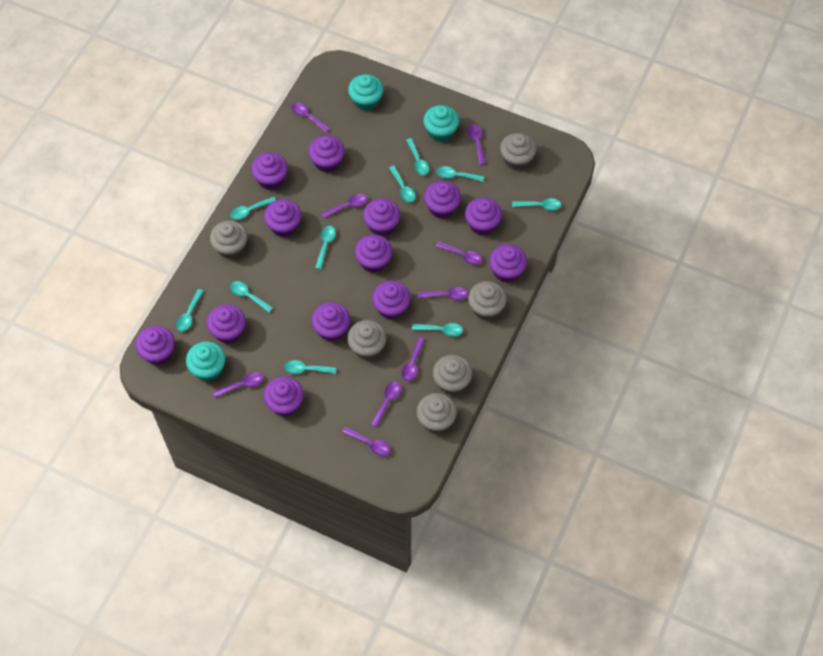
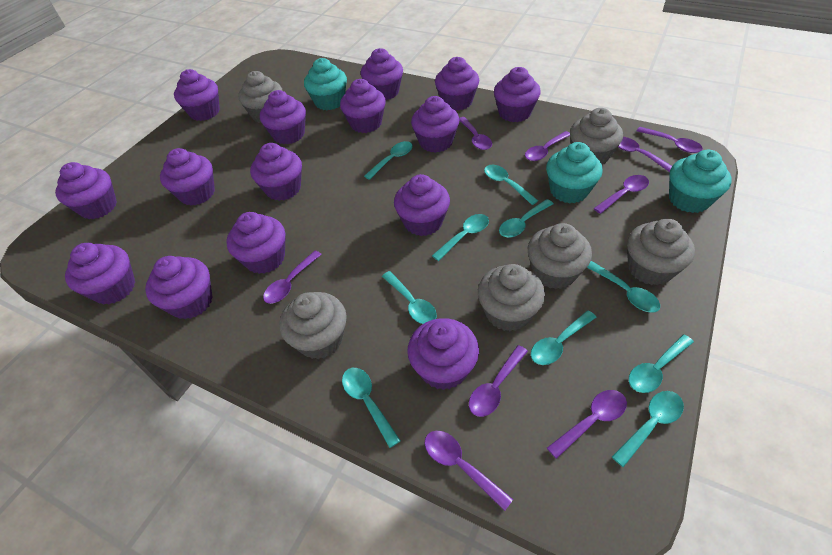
purple cupcake: 13 -> 15

